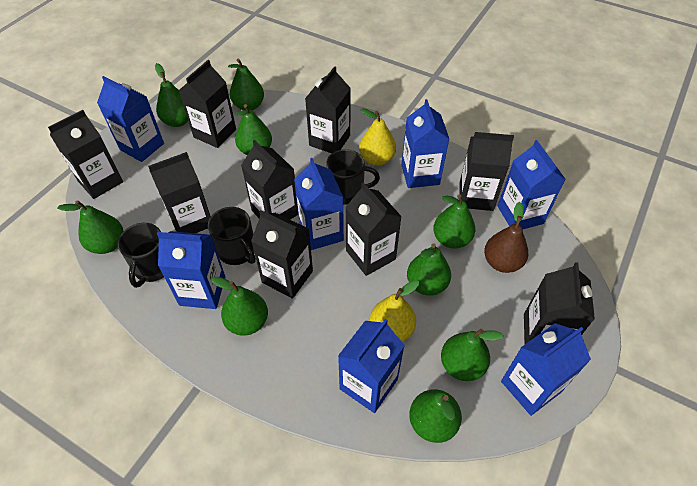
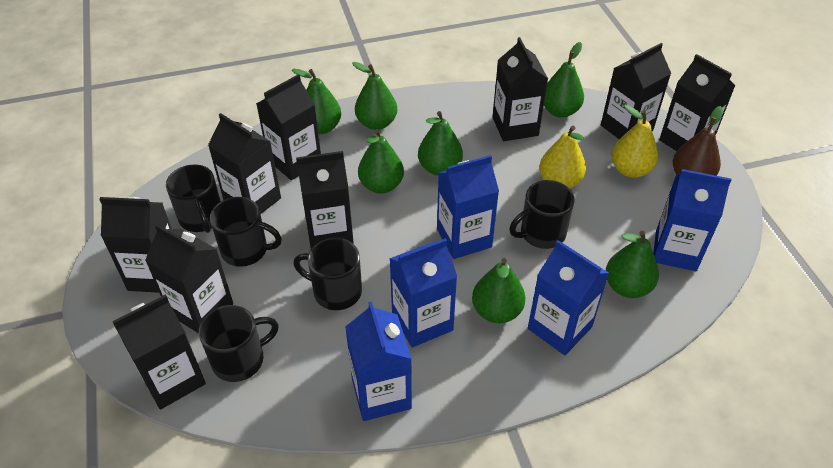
black mug: 3 -> 5
blue carton: 7 -> 5
green pear: 9 -> 7

